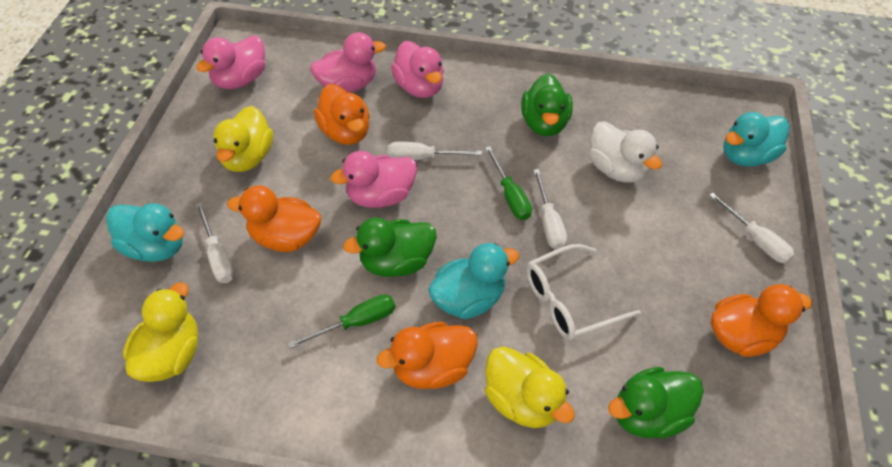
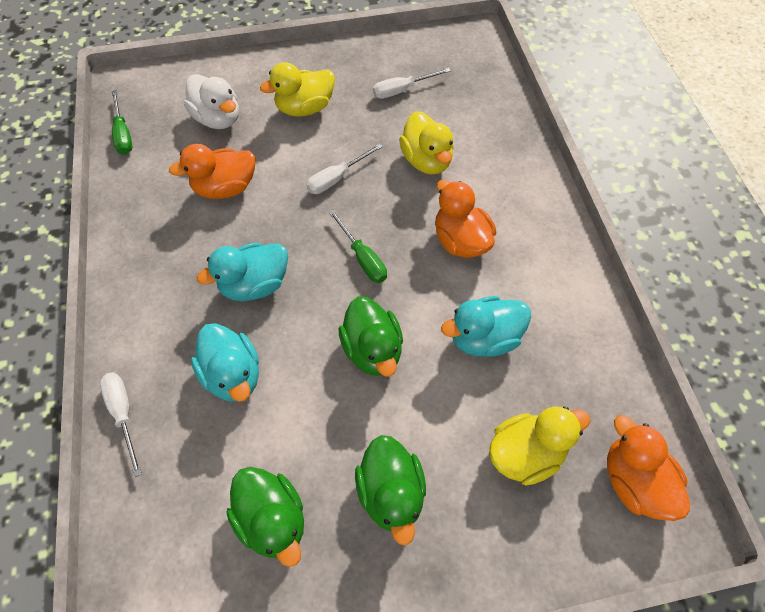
orange duck: 4 -> 3
pink duck: 4 -> 0
white glasses: 1 -> 0
white screwdriver: 4 -> 3

